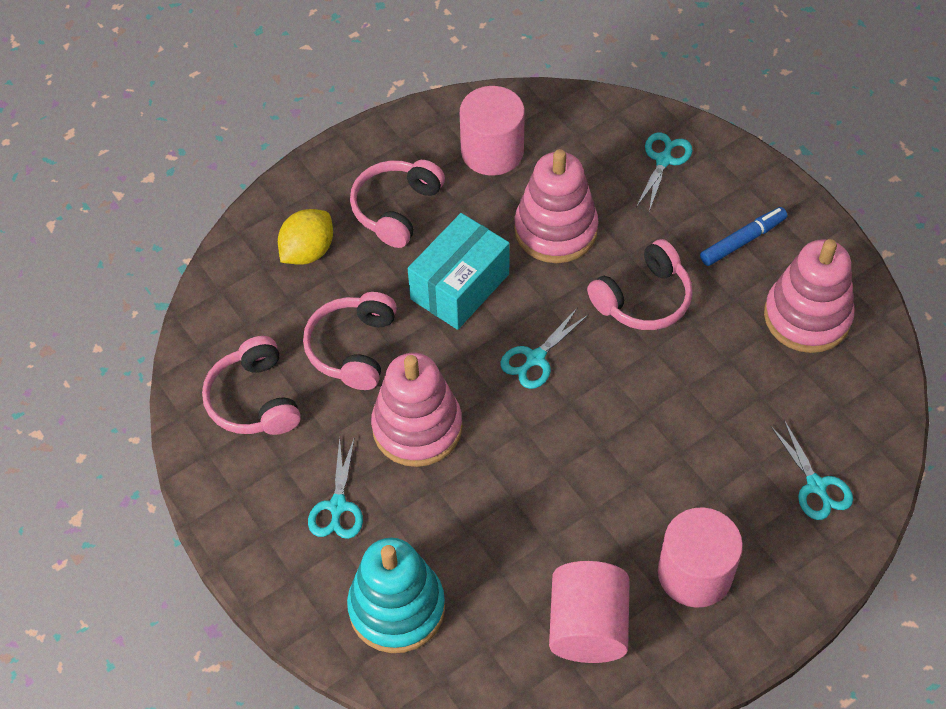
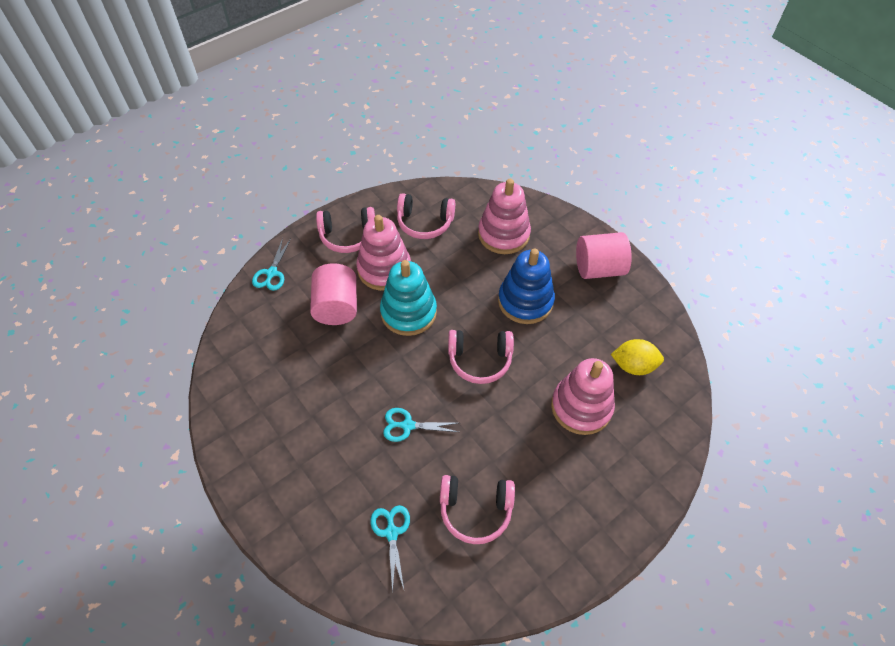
blue marker: 1 -> 0
blue stacking toy: 0 -> 1
pink cylinder: 3 -> 2
turquoise box: 1 -> 0
turquoise scissors: 4 -> 3

